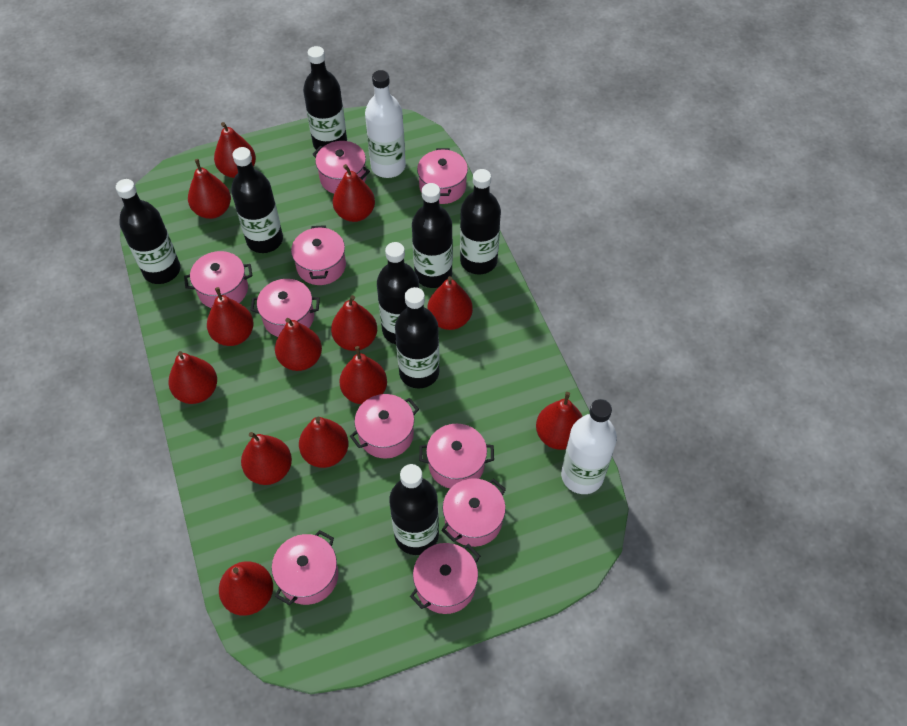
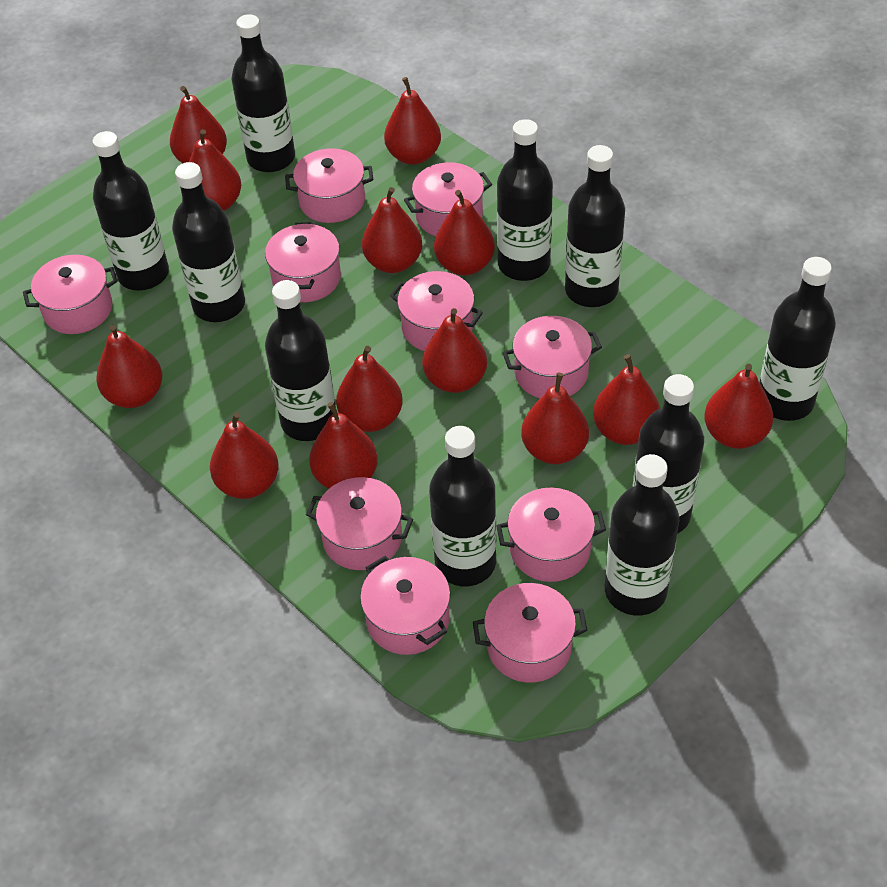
black bottle: 8 -> 10
white bottle: 2 -> 0

